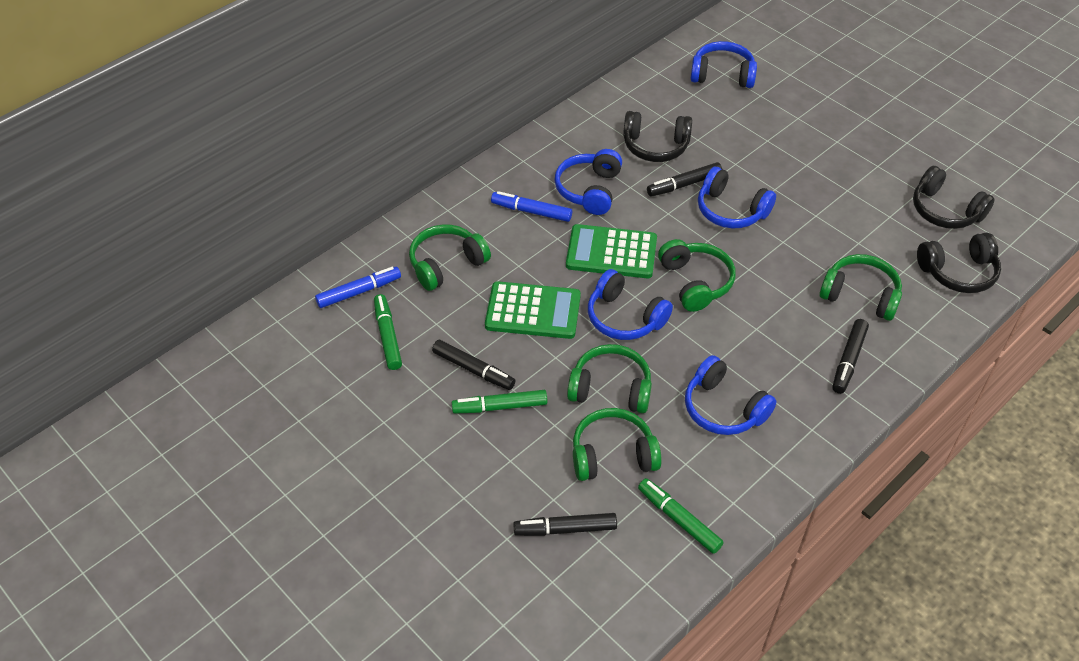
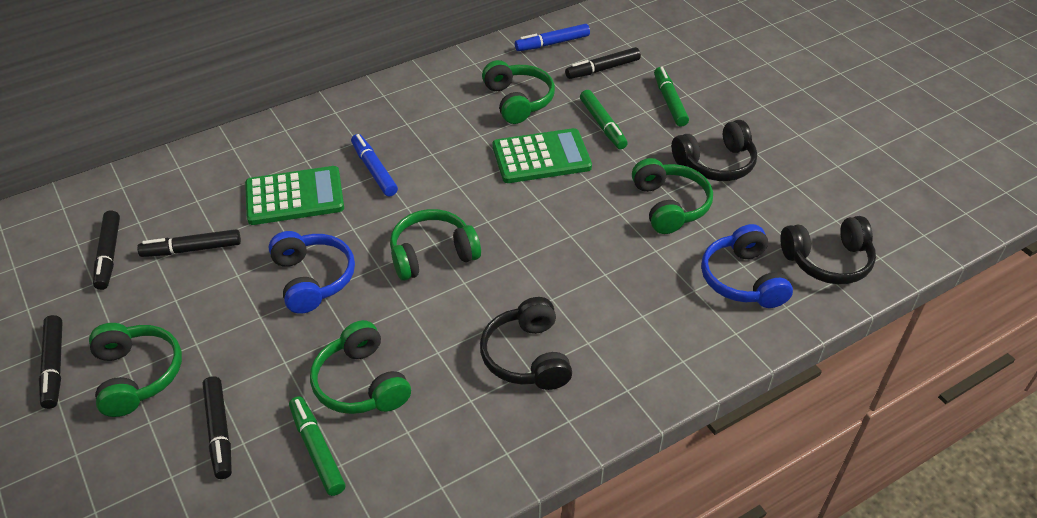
black marker: 4 -> 5
blue headphones: 5 -> 2

